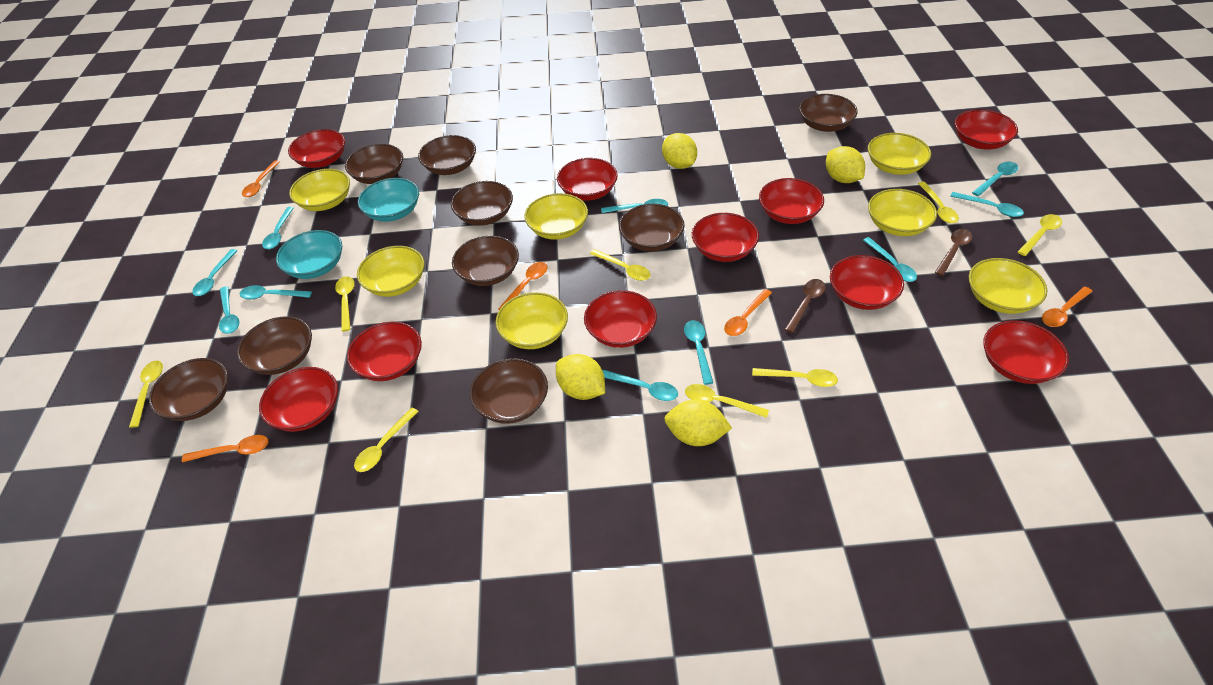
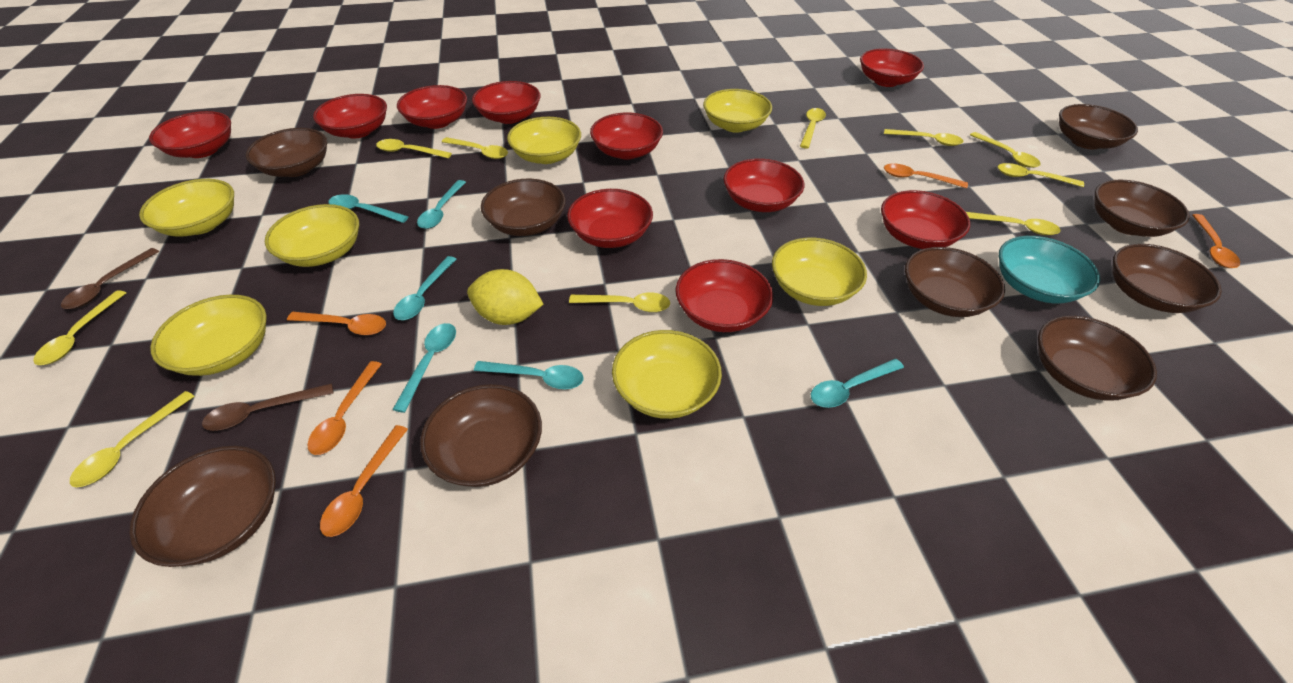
turquoise bowl: 2 -> 1
turquoise spoon: 10 -> 6
yellow lemon: 4 -> 1
yellow spoon: 8 -> 10

